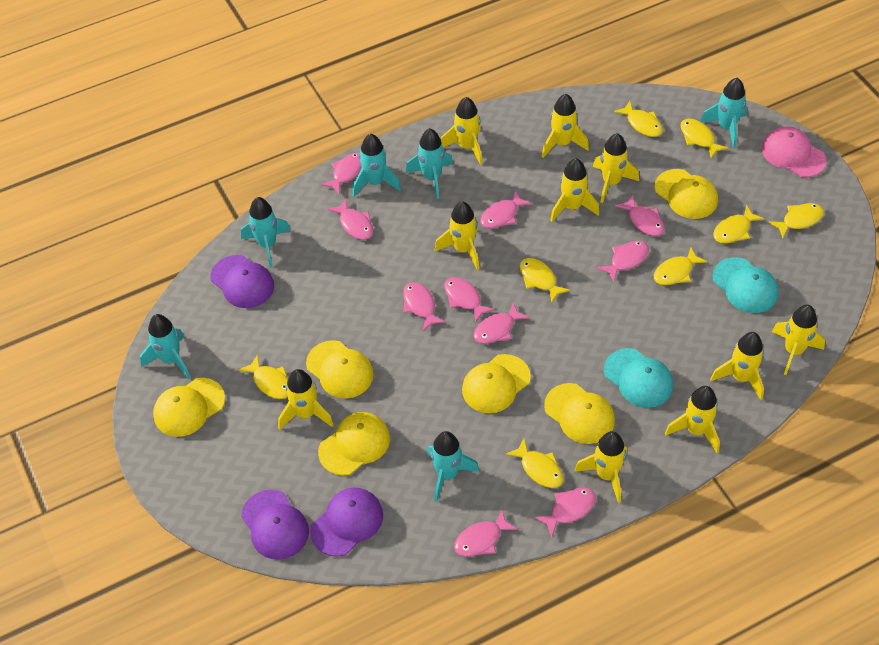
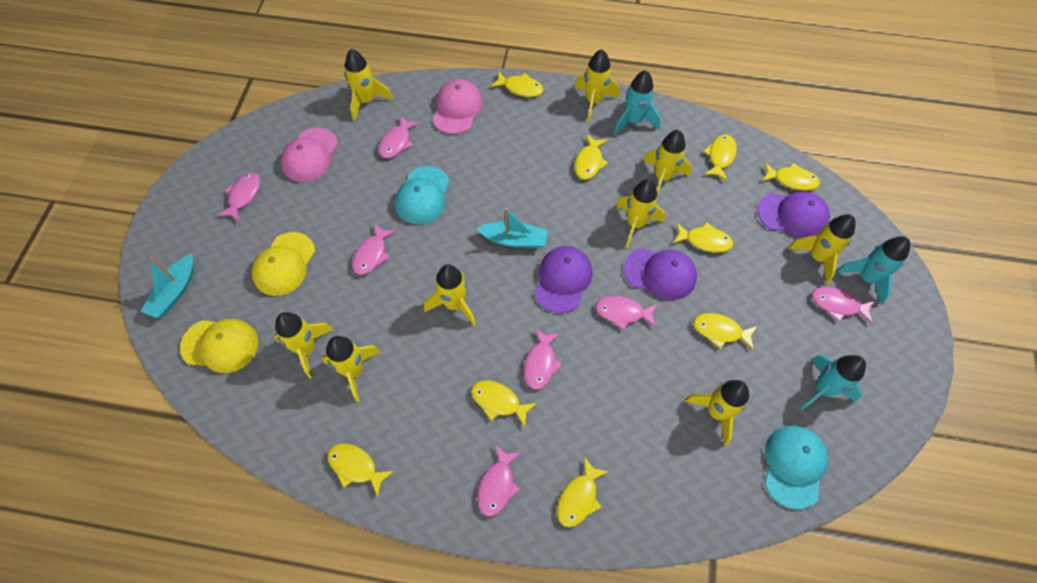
pink cap: 1 -> 2
pink fish: 10 -> 7
turquoise boat: 0 -> 2
turquoise rocket: 6 -> 3
yellow cap: 6 -> 2
yellow fish: 8 -> 9
yellow rocket: 10 -> 9

